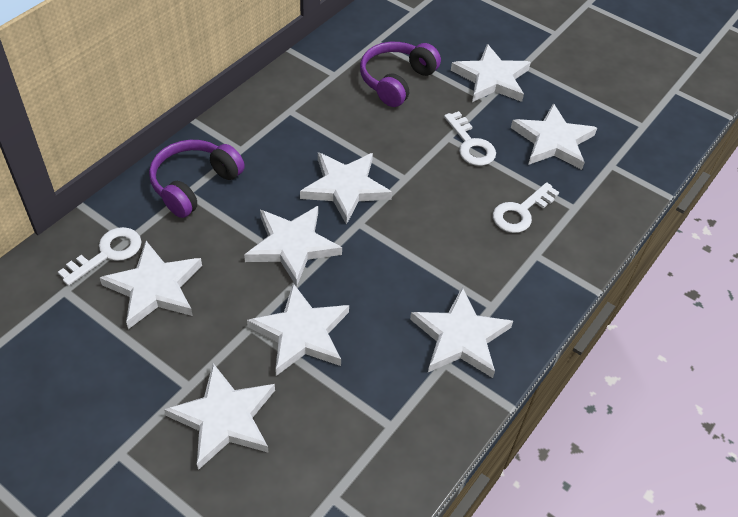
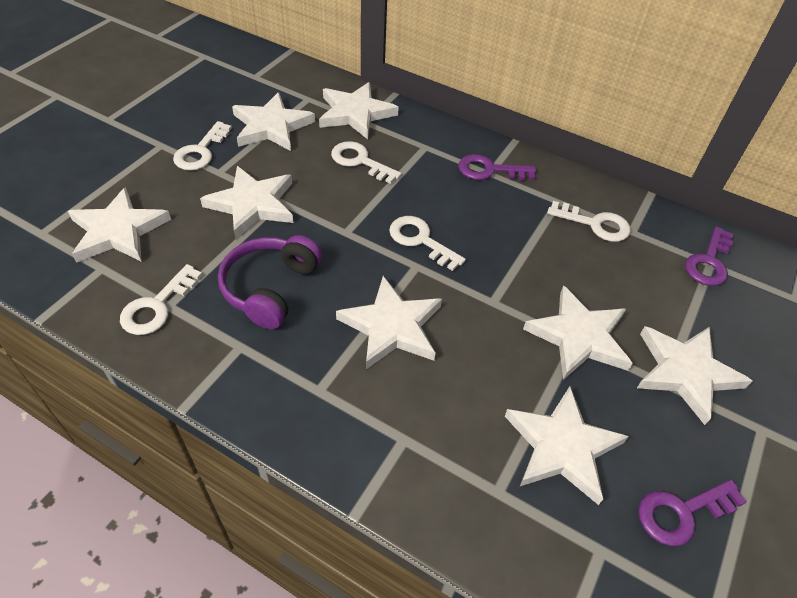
purple headphones: 2 -> 1
purple key: 0 -> 3
white key: 3 -> 5

